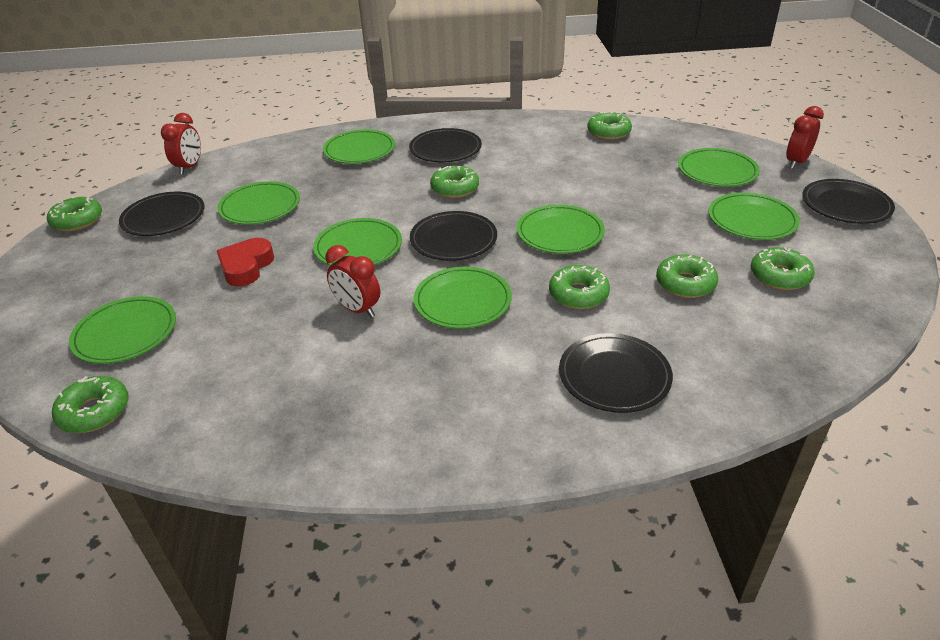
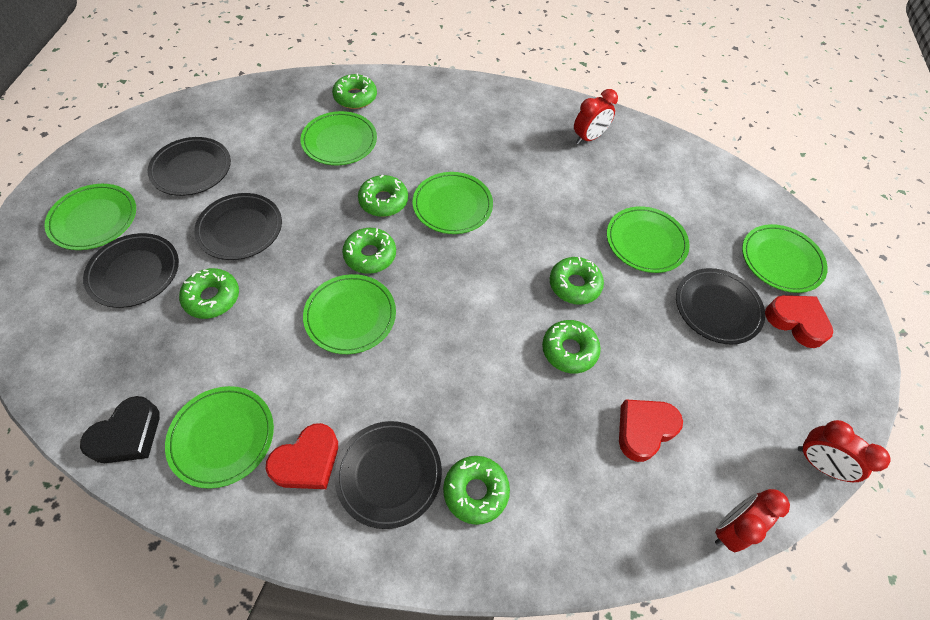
black heart: 0 -> 1
green plate: 8 -> 7
red heart: 1 -> 3

